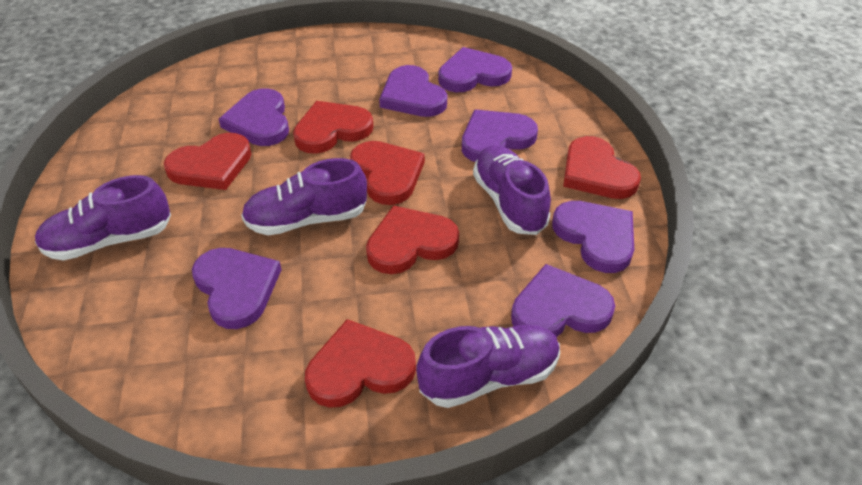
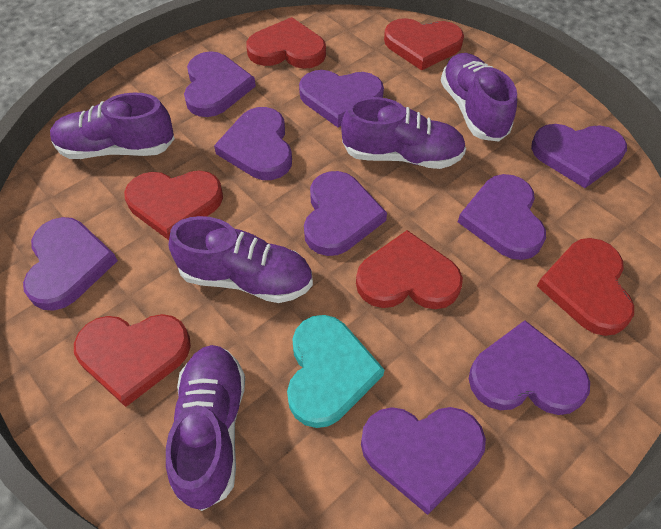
purple heart: 7 -> 9
purple shoe: 4 -> 5
turquoise heart: 0 -> 1

